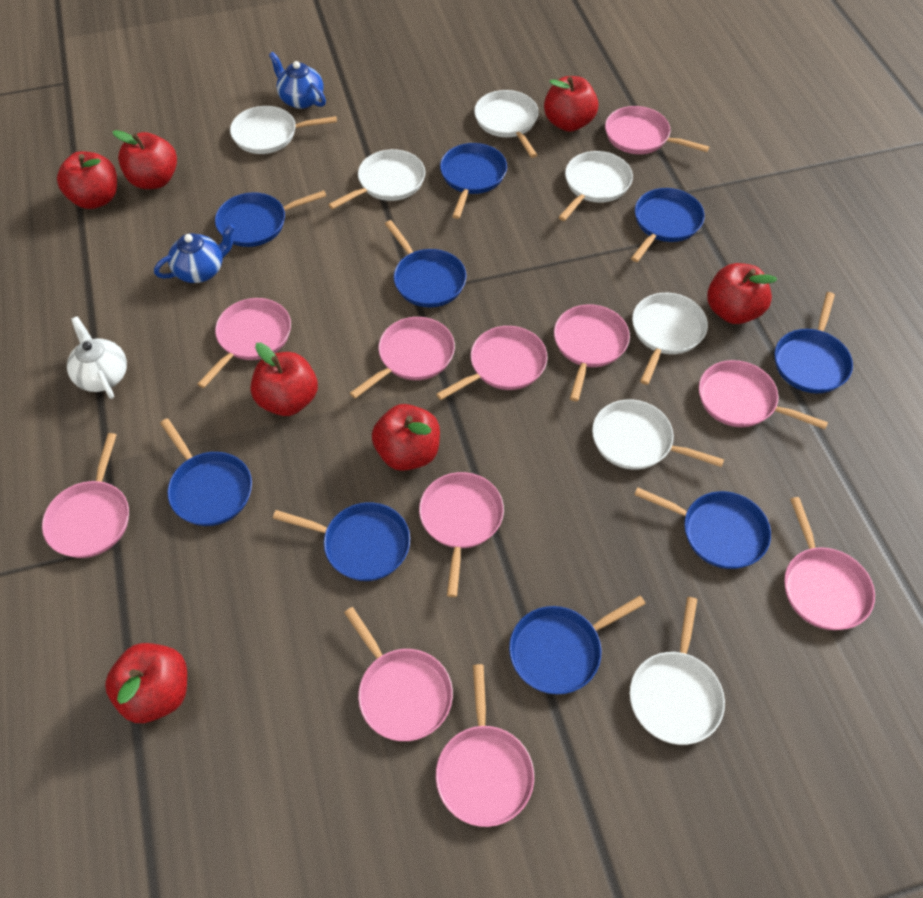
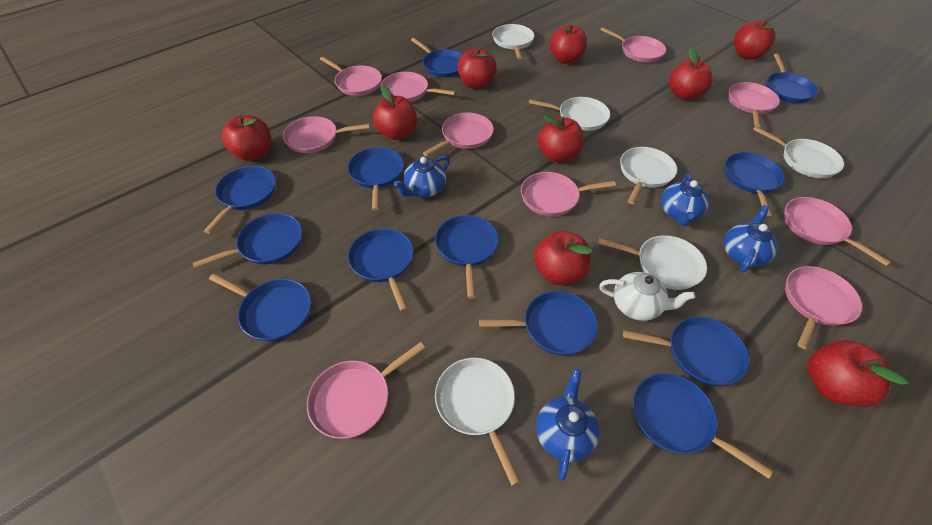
blue pan: 9 -> 12
blue teapot: 2 -> 4
pink pan: 11 -> 10
red apple: 7 -> 9
white pan: 7 -> 6

